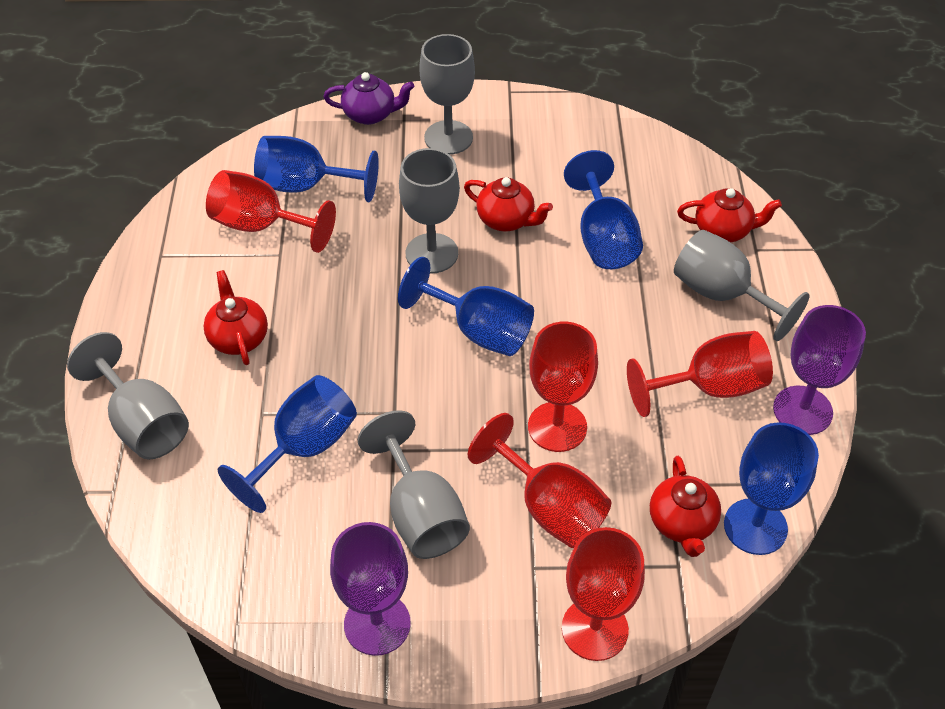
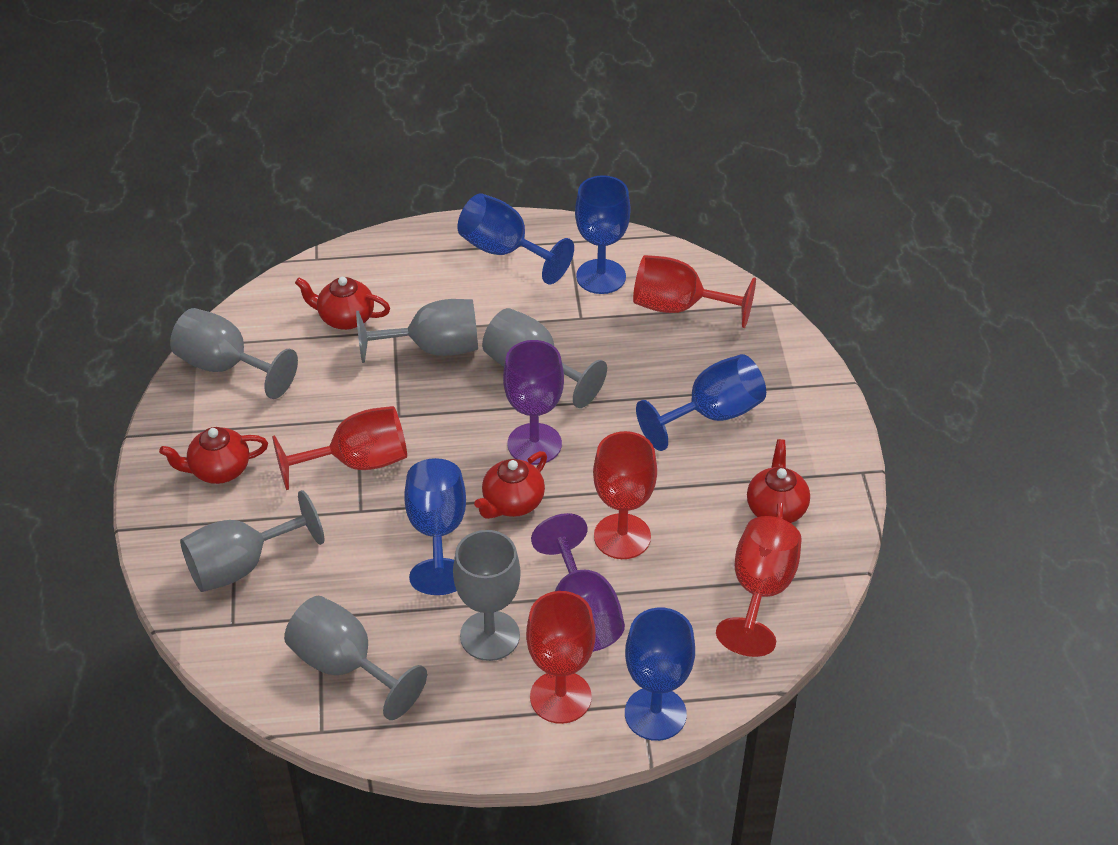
grey goblet: 5 -> 6
purple teapot: 1 -> 0

